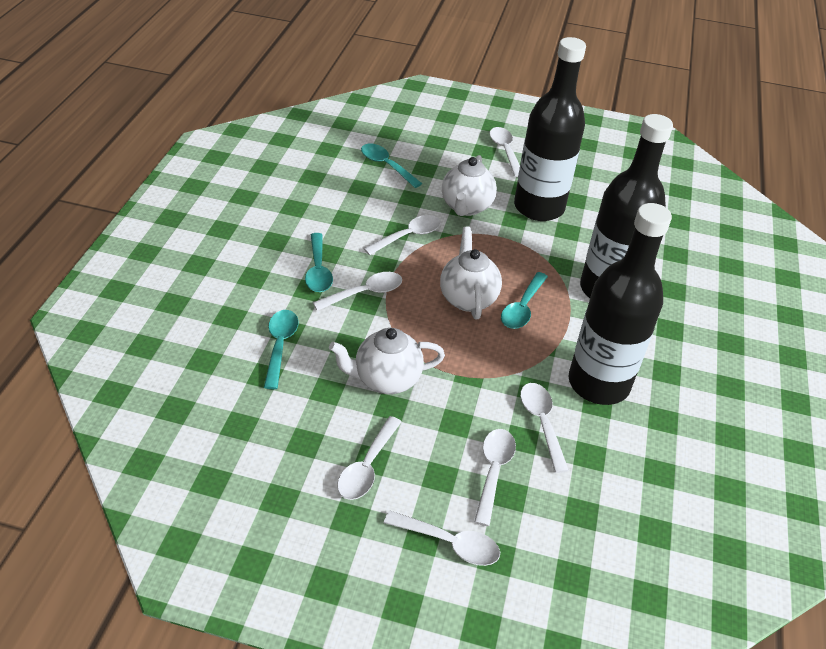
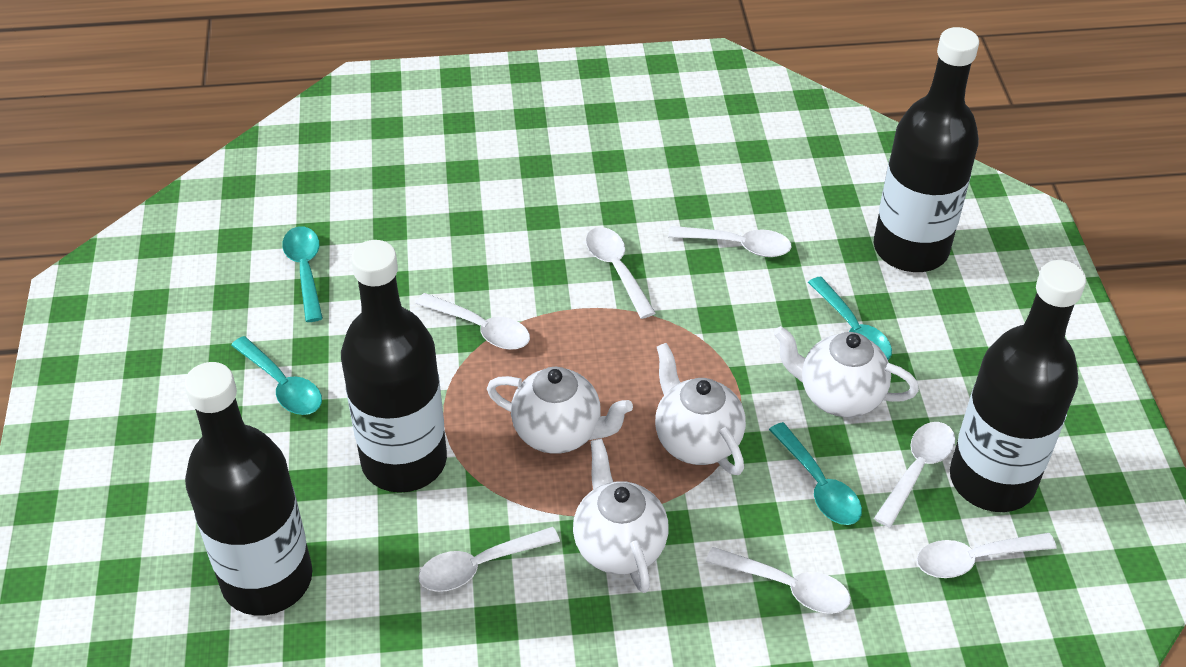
black bottle: 3 -> 4
white teapot: 3 -> 4

